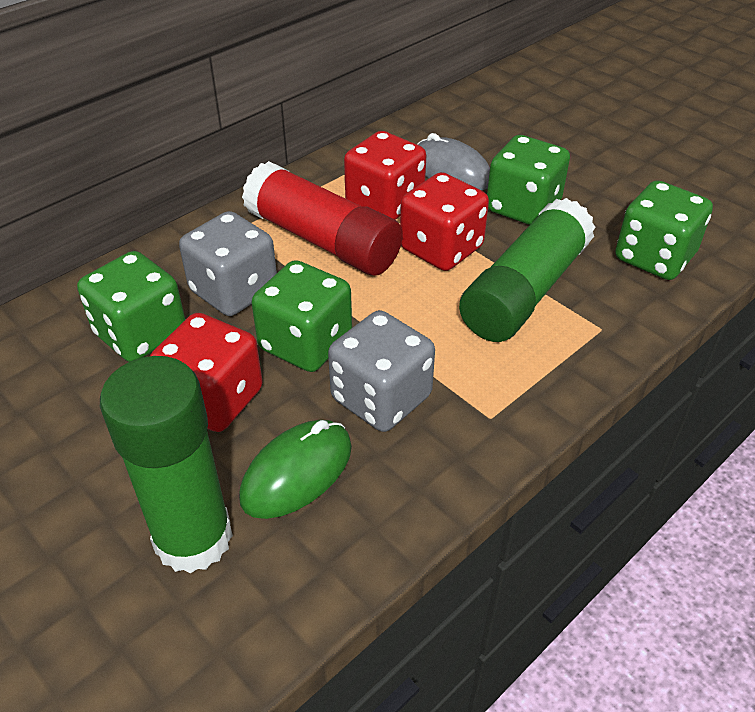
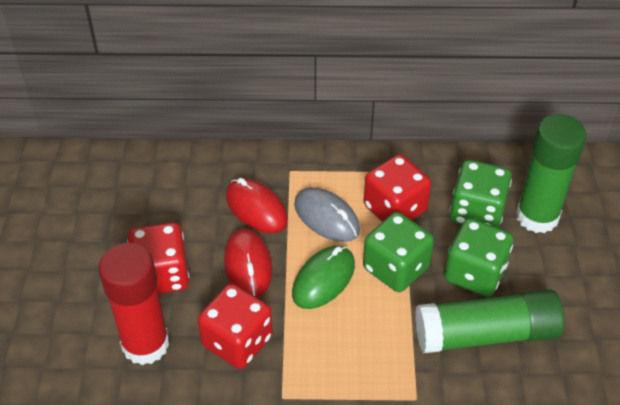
green dice: 4 -> 3
grey dice: 2 -> 0
red mouse: 0 -> 2

